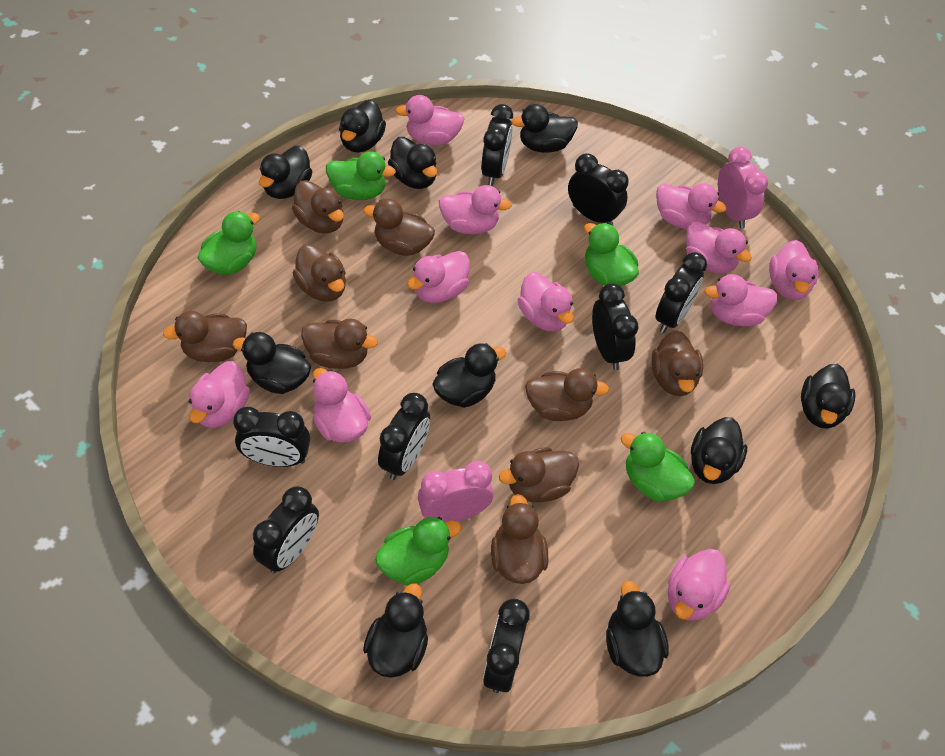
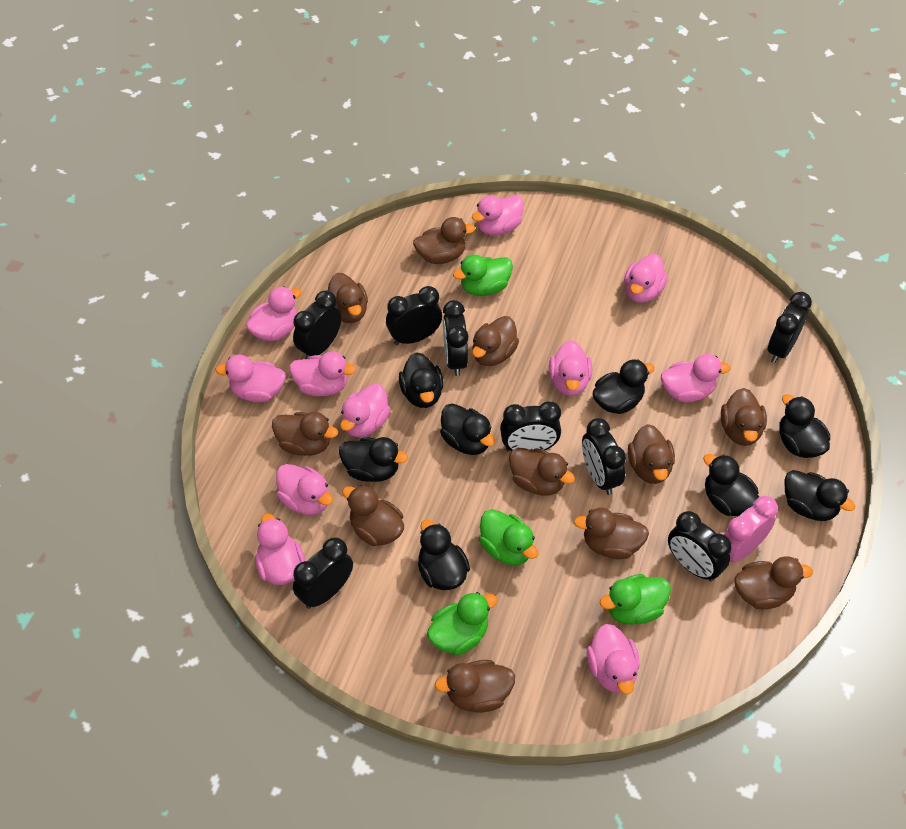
black duck: 10 -> 8
brown duck: 9 -> 11
green duck: 5 -> 4
pink clock: 2 -> 1

